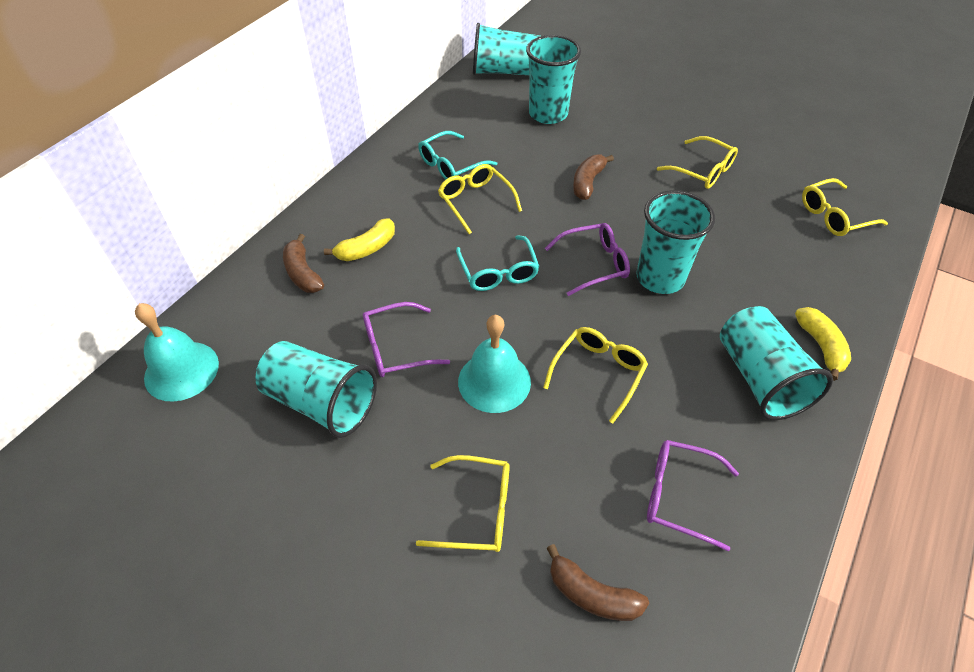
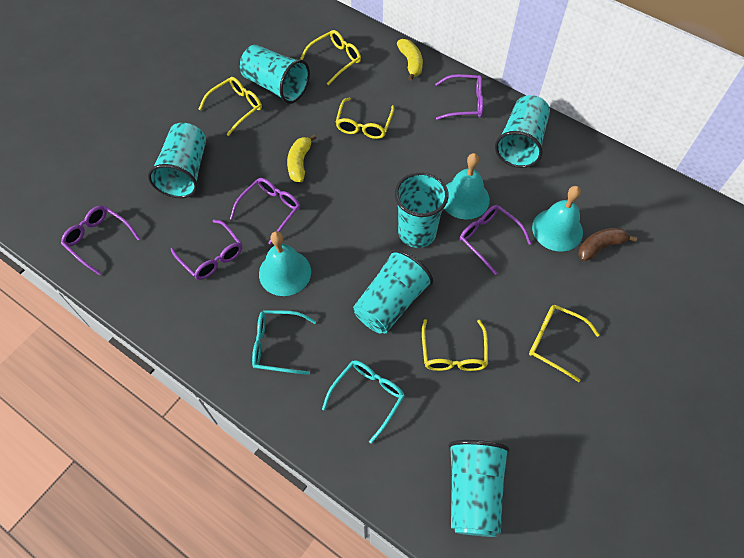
brown banana: 3 -> 1
purple glasses: 3 -> 5
turquoise bell: 2 -> 3
turquoise cup: 5 -> 6

